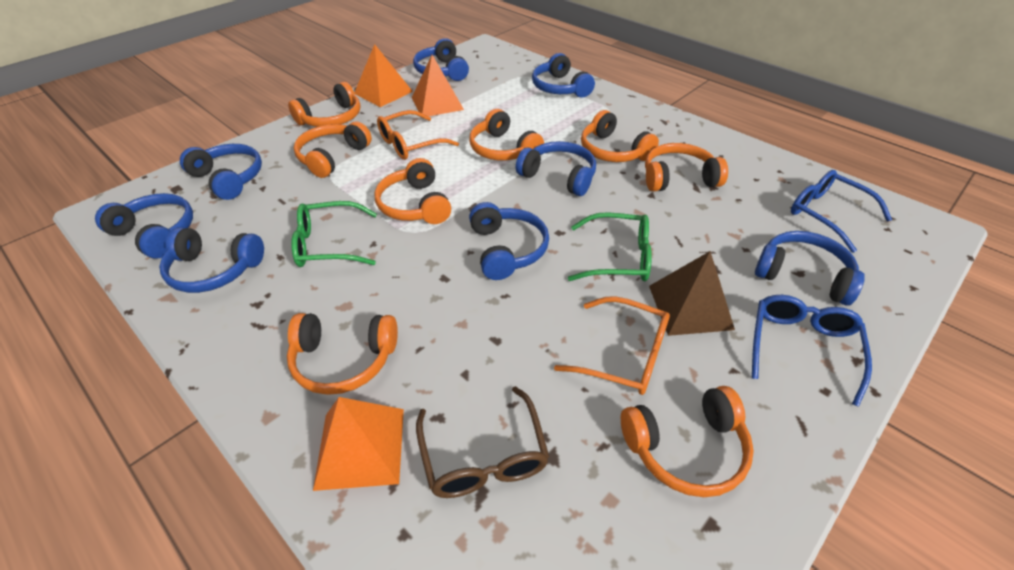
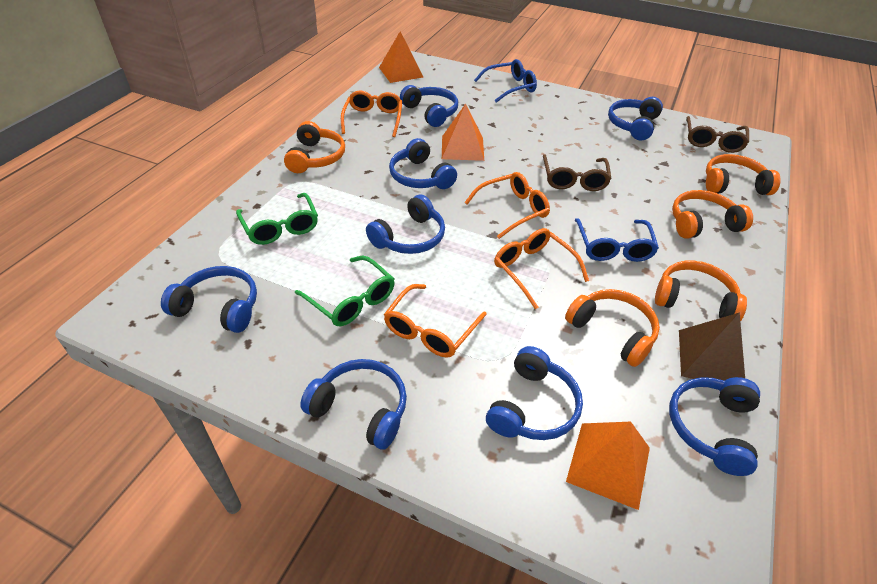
brown glasses: 1 -> 2
orange glasses: 2 -> 4
orange headphones: 8 -> 5

